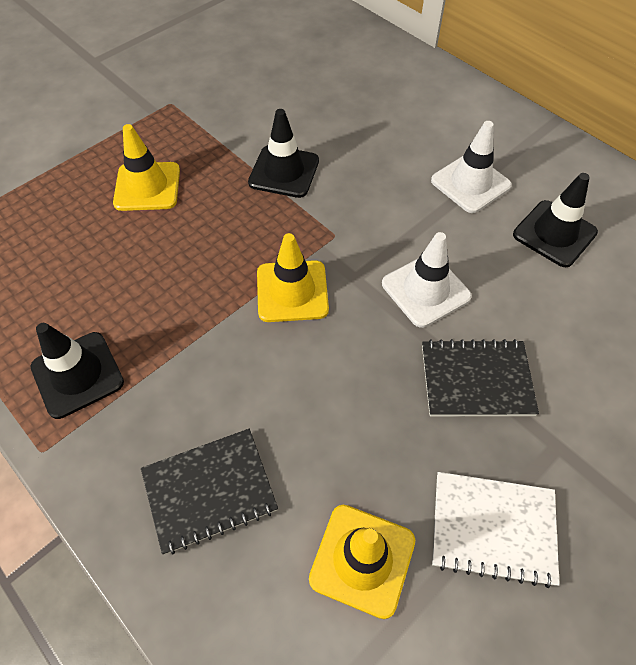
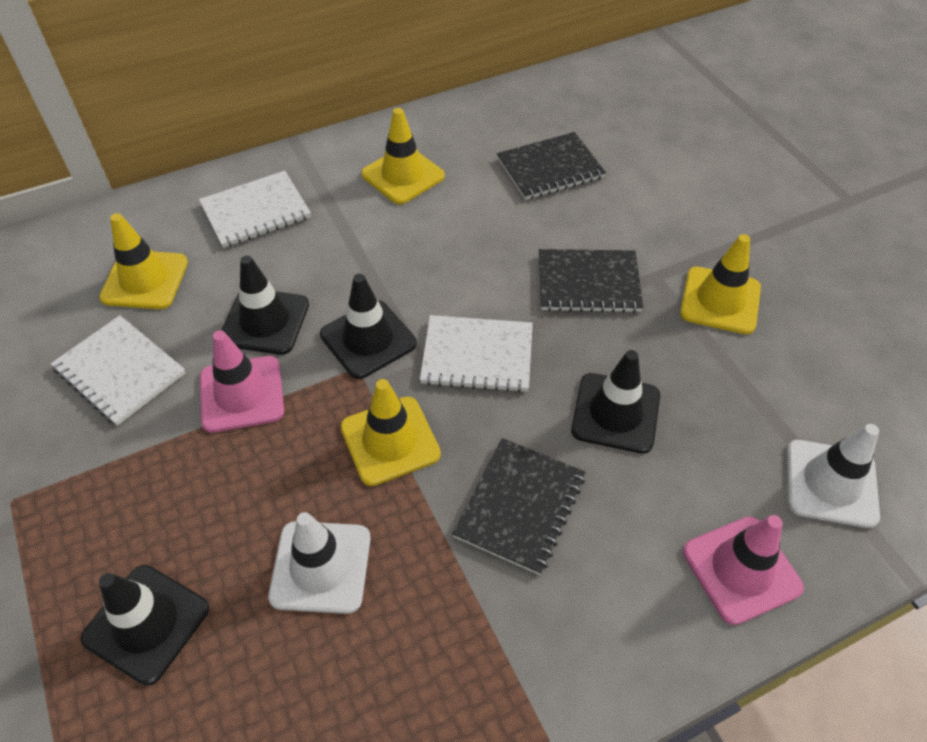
black notebook: 2 -> 3
black traffic cone: 3 -> 4
pink traffic cone: 0 -> 2
white notebook: 1 -> 3
yellow traffic cone: 3 -> 4

